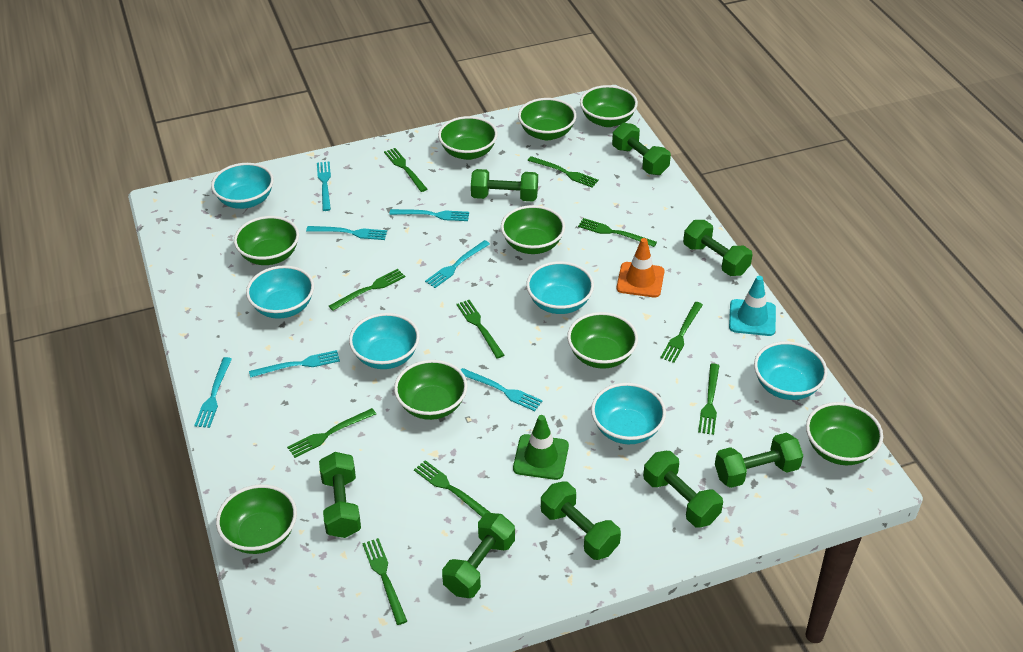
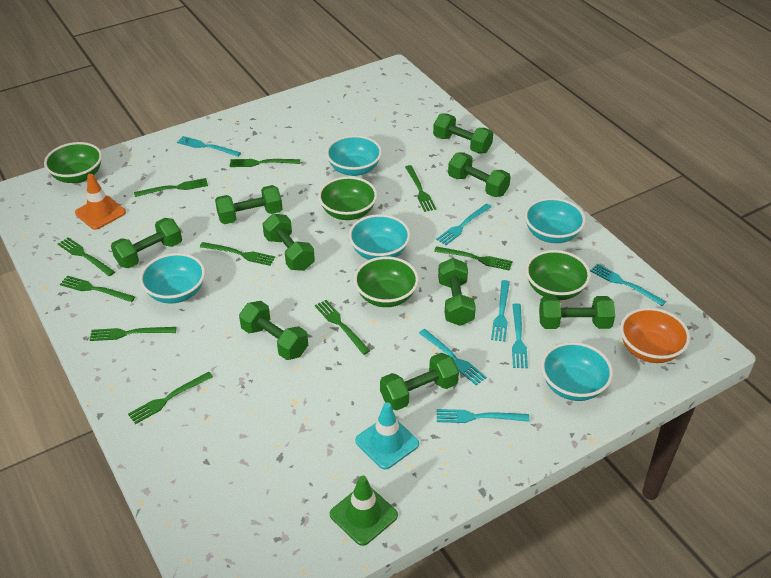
green bowl: 9 -> 4
green dumbbell: 8 -> 9
orange bowl: 0 -> 1
turquoise bowl: 6 -> 5

